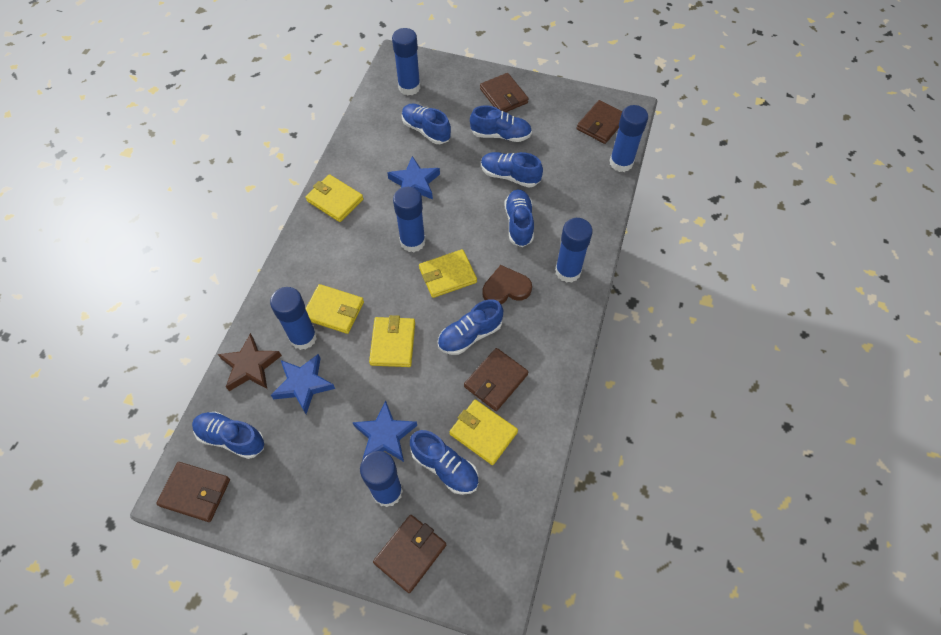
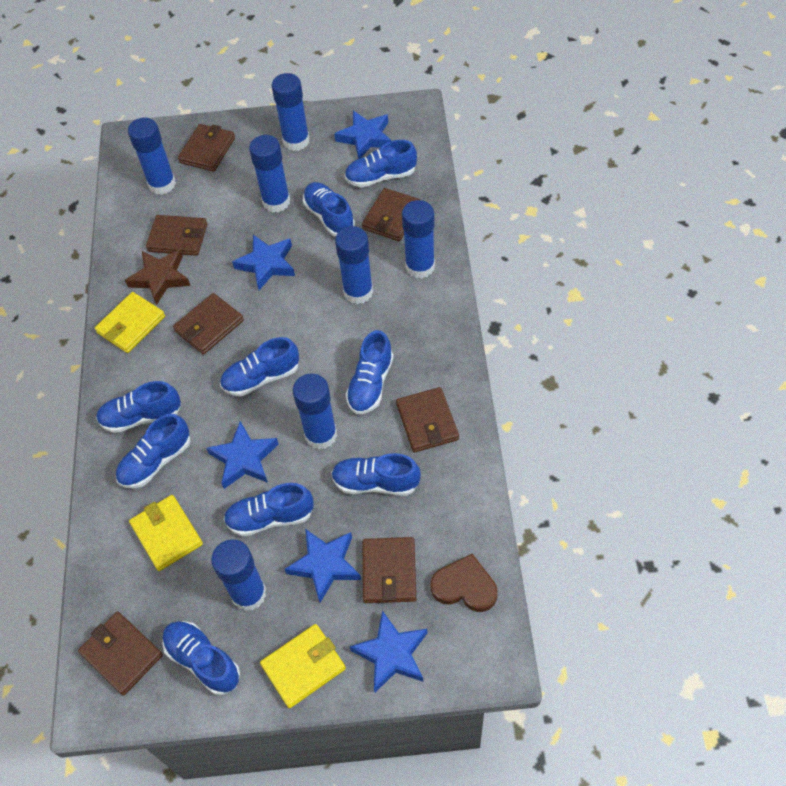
blue glue stick: 6 -> 7
blue shoe: 7 -> 9
blue star: 3 -> 5
brown wallet: 5 -> 7
yellow wallet: 5 -> 3

